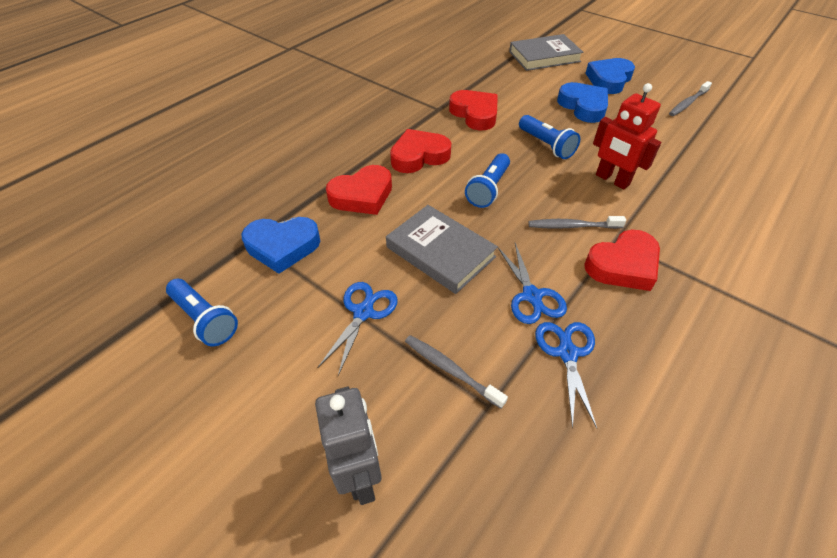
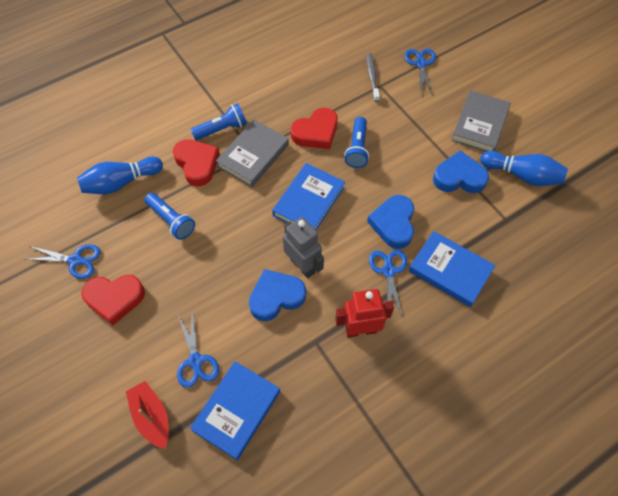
blue book: 0 -> 3
blue bowling pin: 0 -> 2
blue scissors: 3 -> 4
grey toothbrush: 3 -> 1
red boat: 0 -> 1
red heart: 4 -> 3

